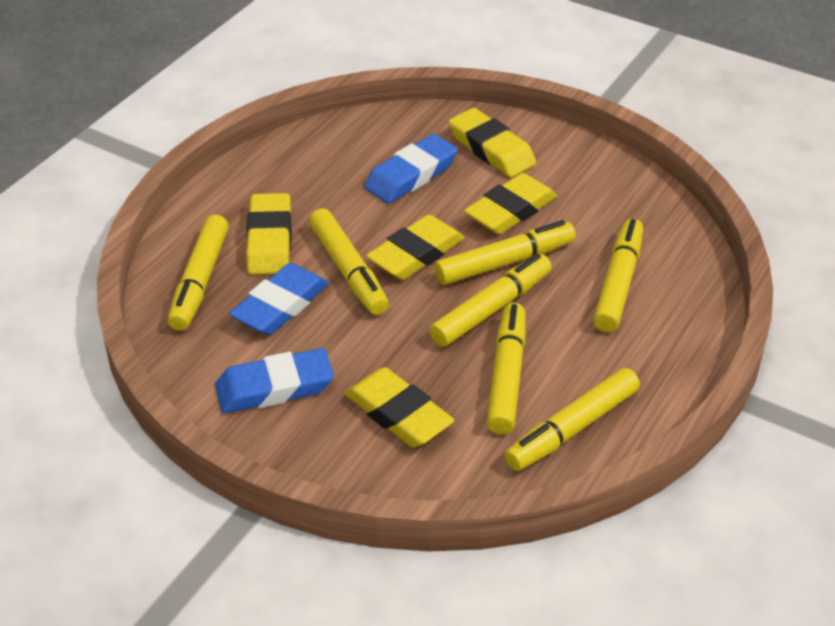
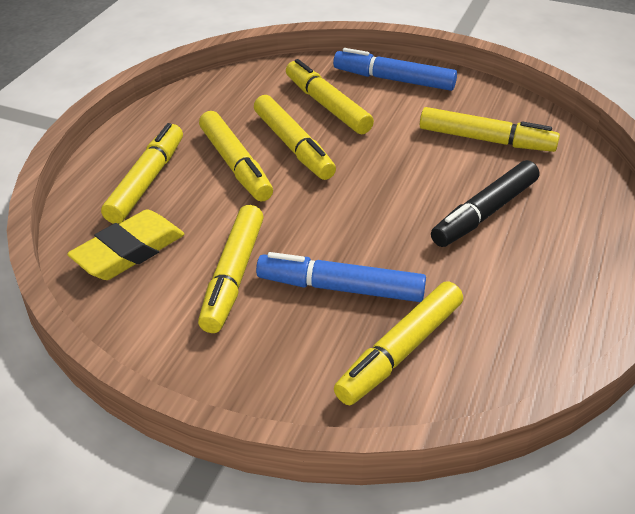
black marker: 0 -> 1
blue eraser: 3 -> 0
blue marker: 0 -> 2
yellow eraser: 5 -> 1

